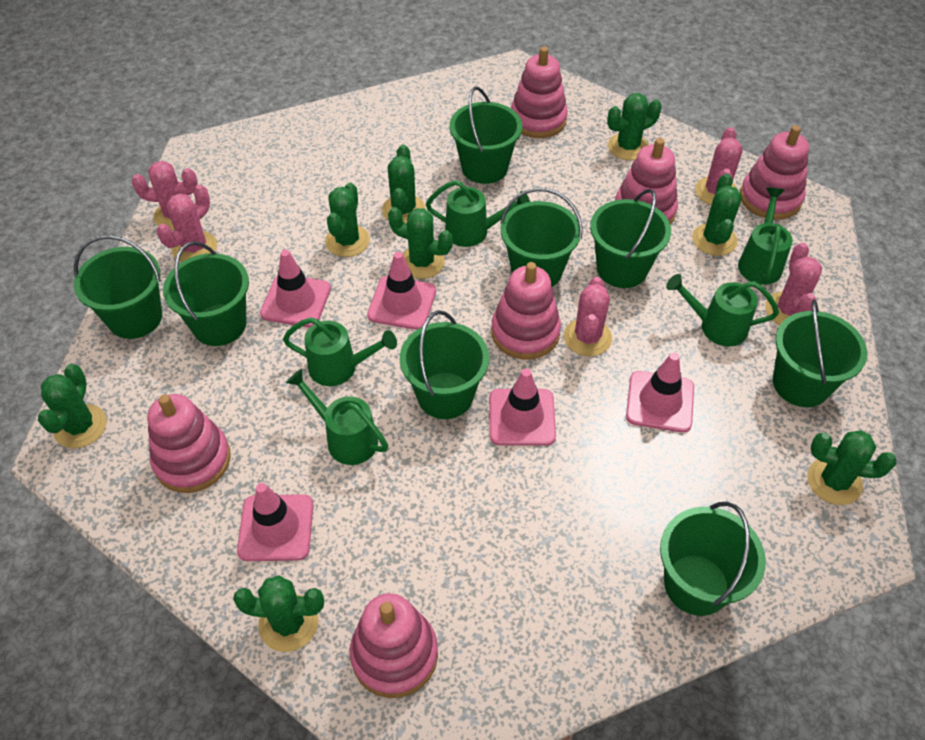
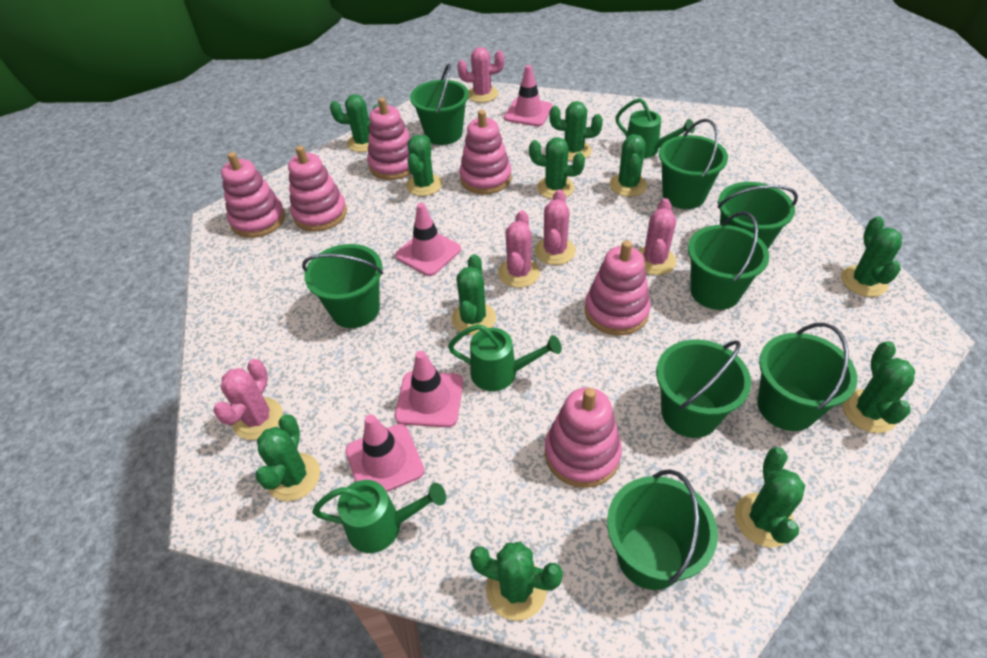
green cactus: 8 -> 11
green watering can: 5 -> 3
pink traffic cone: 5 -> 4

